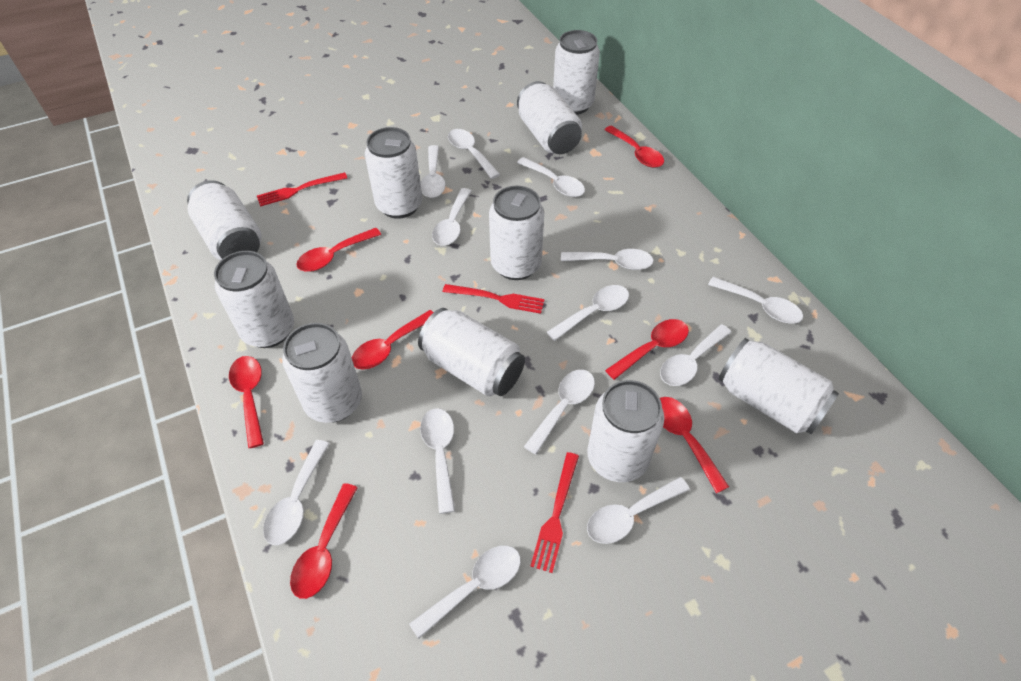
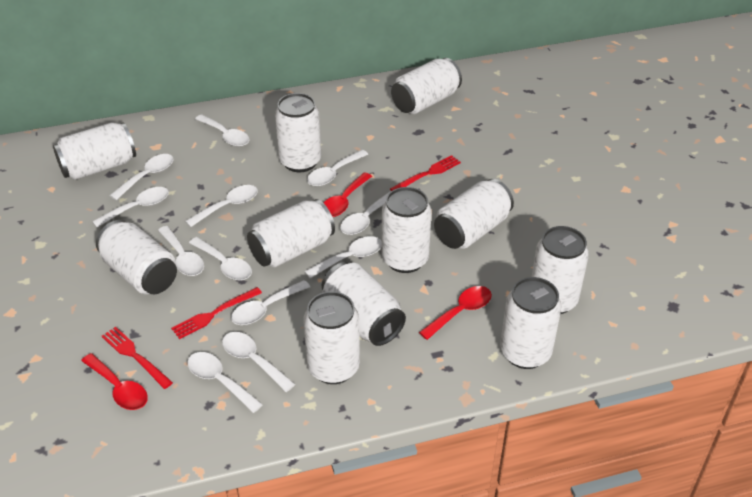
red spoon: 7 -> 3
white can: 10 -> 11
white spoon: 13 -> 12

